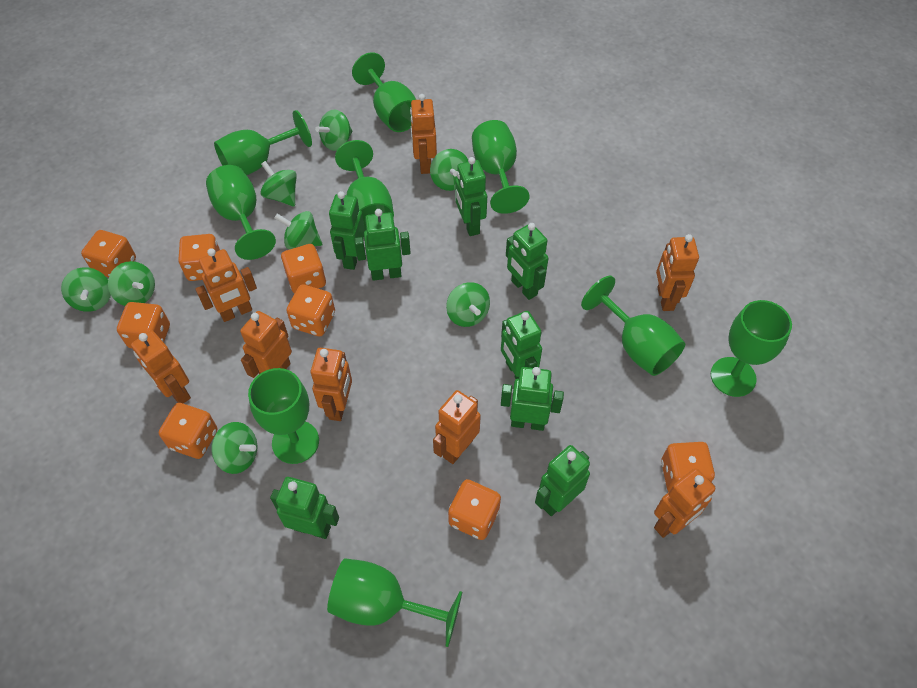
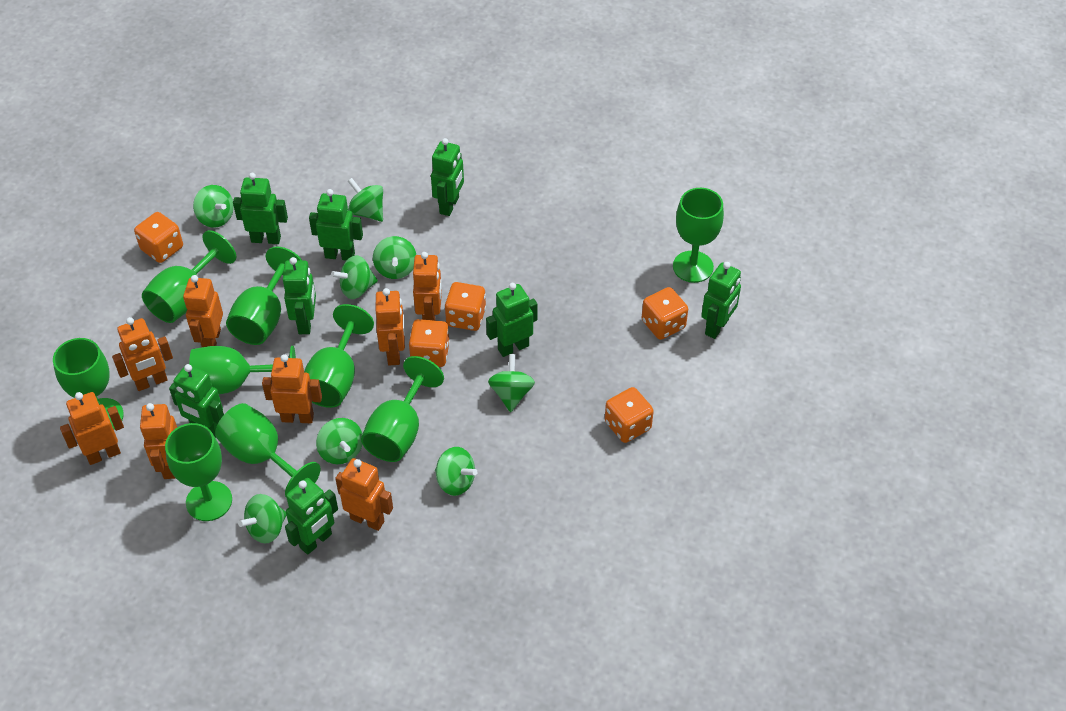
orange dice: 8 -> 5

